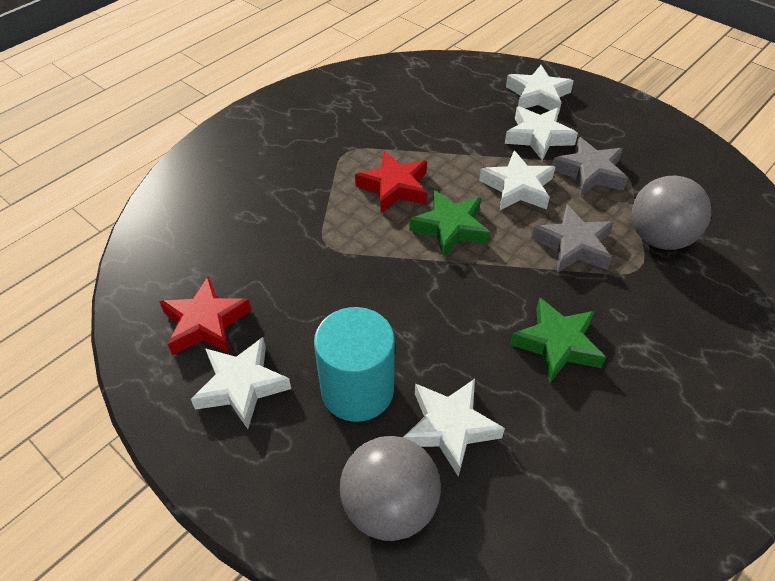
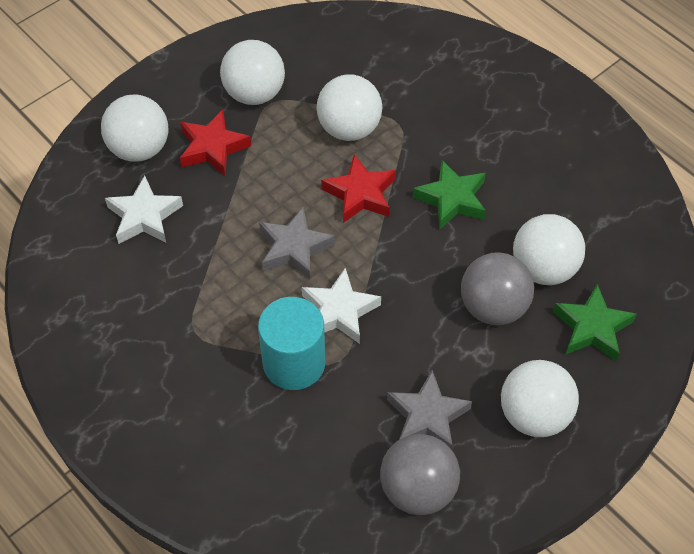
white ball: 0 -> 5
white star: 5 -> 2

